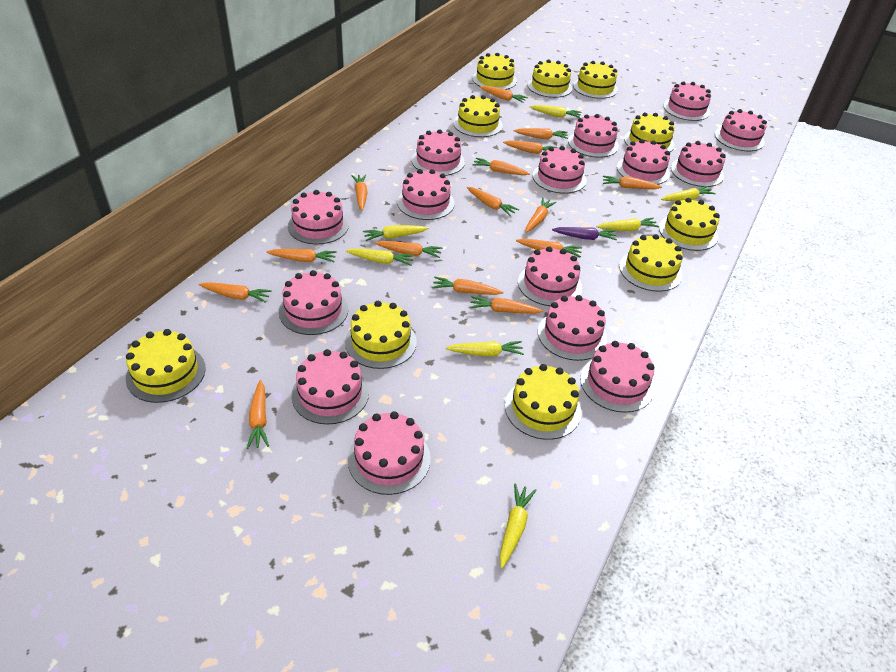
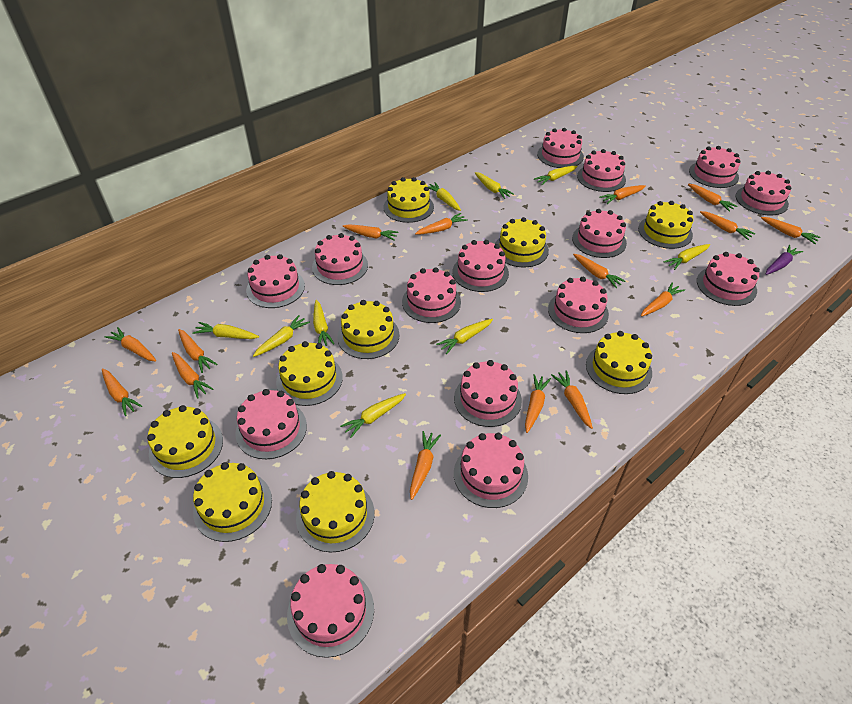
yellow cake: 10 -> 9
yellow carrot: 7 -> 9

